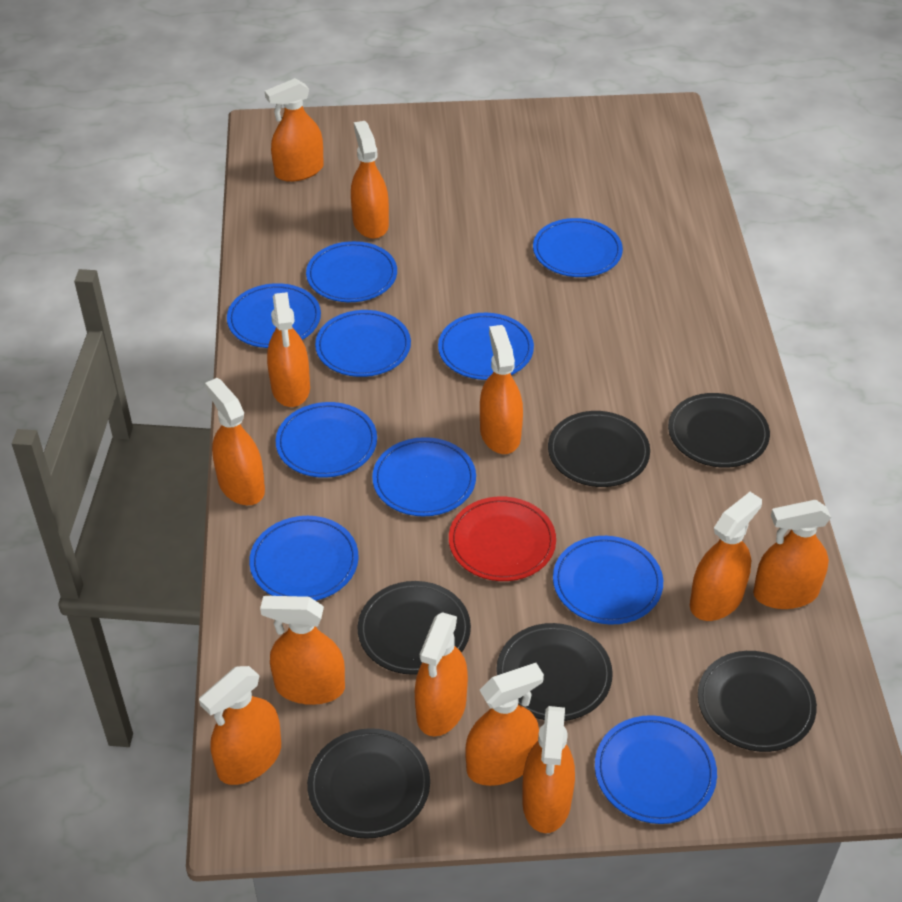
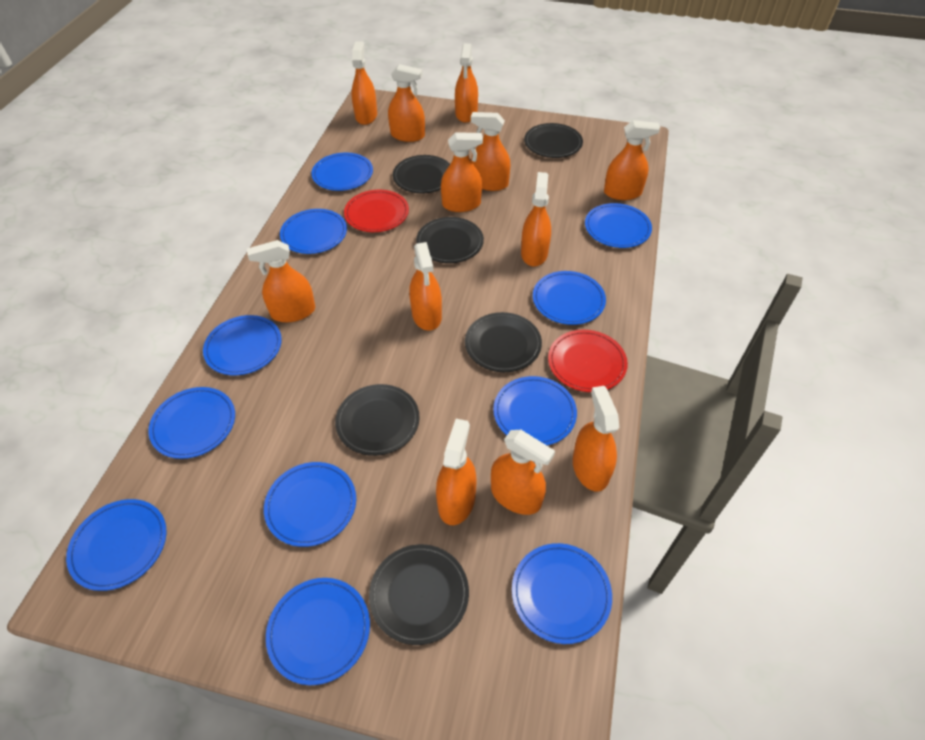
blue plate: 10 -> 11
red plate: 1 -> 2

